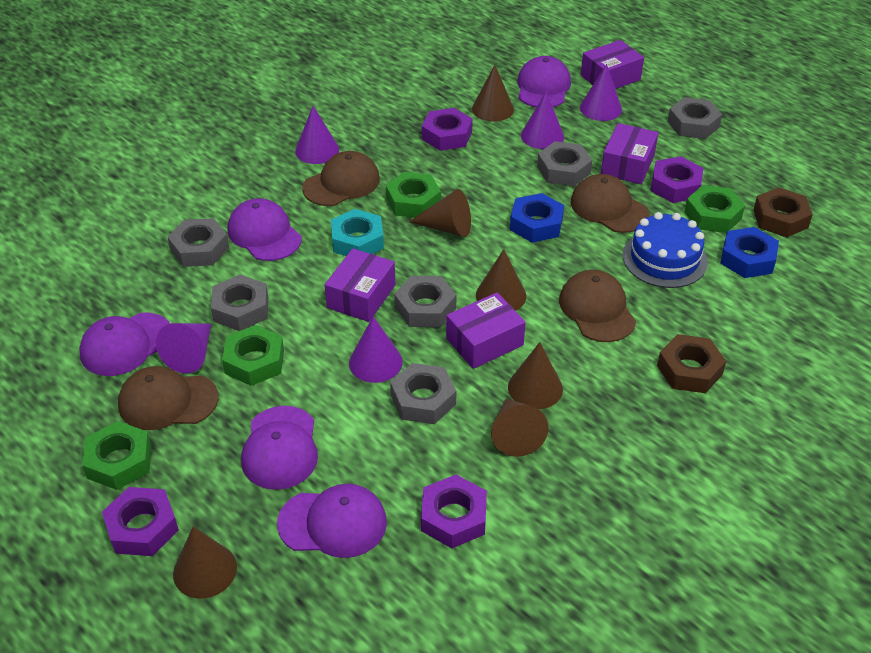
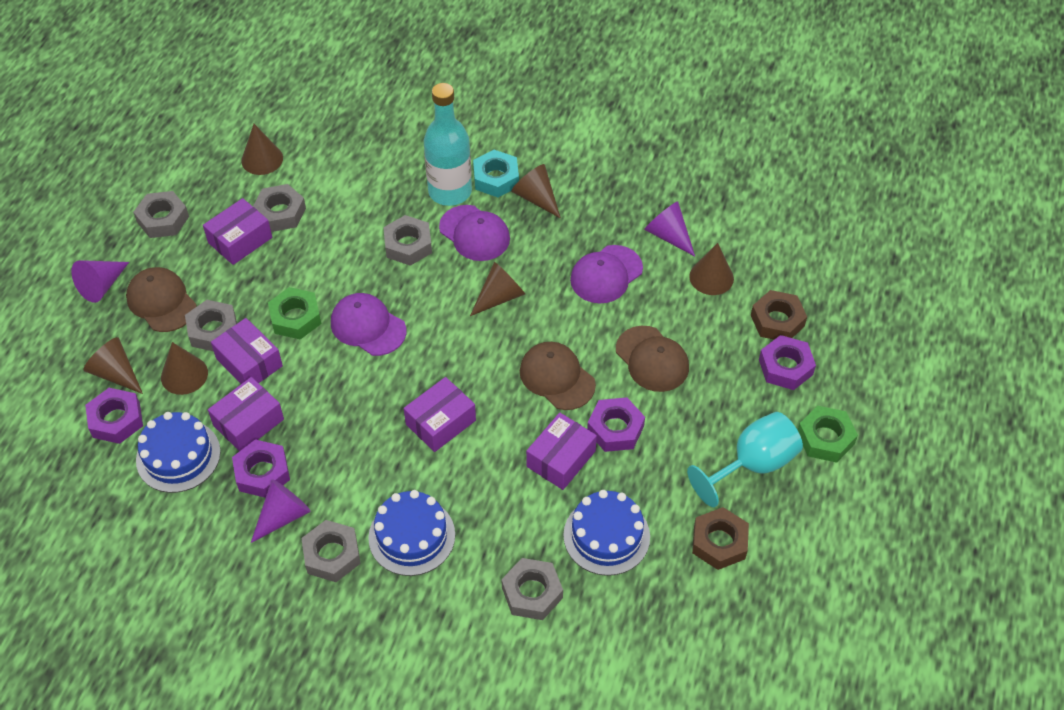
blue cake: 1 -> 3
blue nut: 2 -> 0
brown cap: 4 -> 3
green nut: 4 -> 2
purple box: 4 -> 5
purple cap: 5 -> 3
purple cone: 5 -> 3
turquoise bottle: 0 -> 1
turquoise goblet: 0 -> 1

